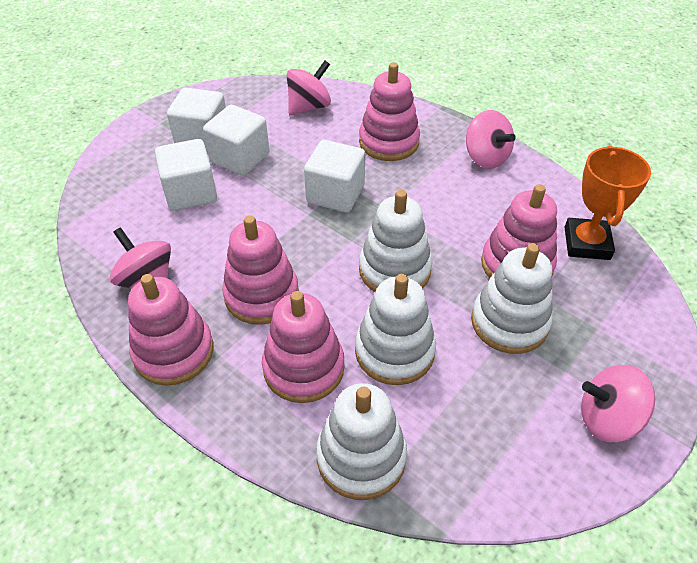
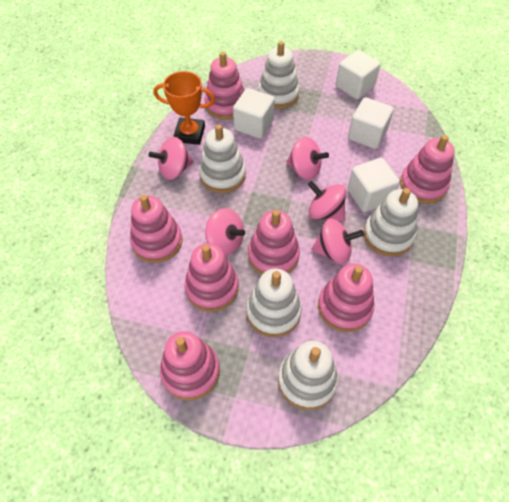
pink spinning top: 4 -> 5
pink stacking toy: 5 -> 7
white stacking toy: 4 -> 5

